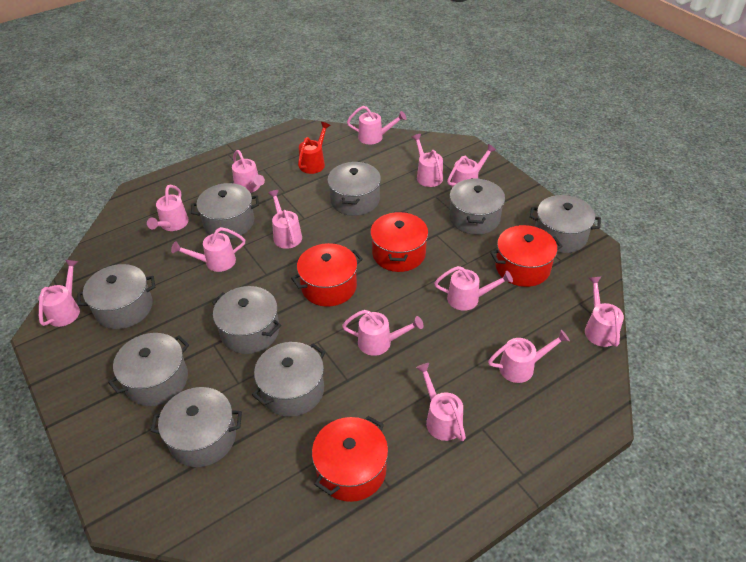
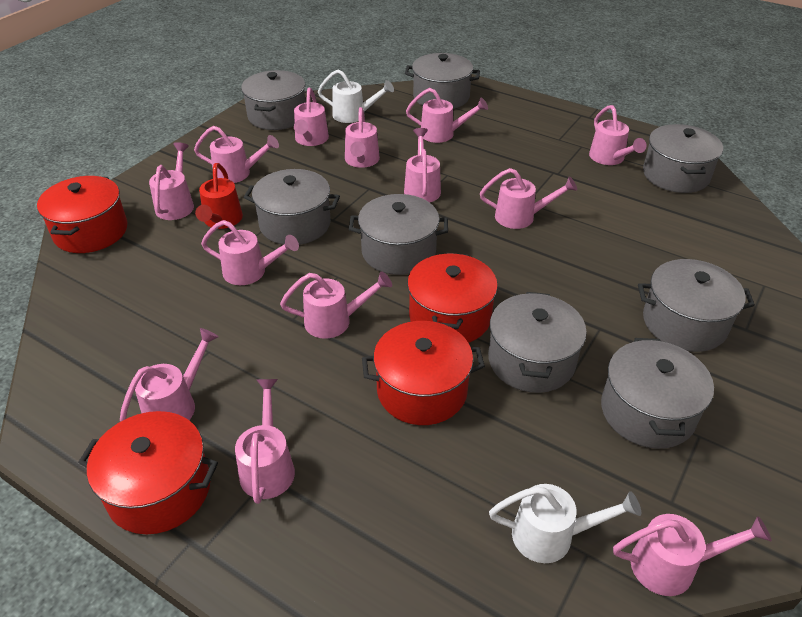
grey pot: 9 -> 8
white watering can: 0 -> 2

